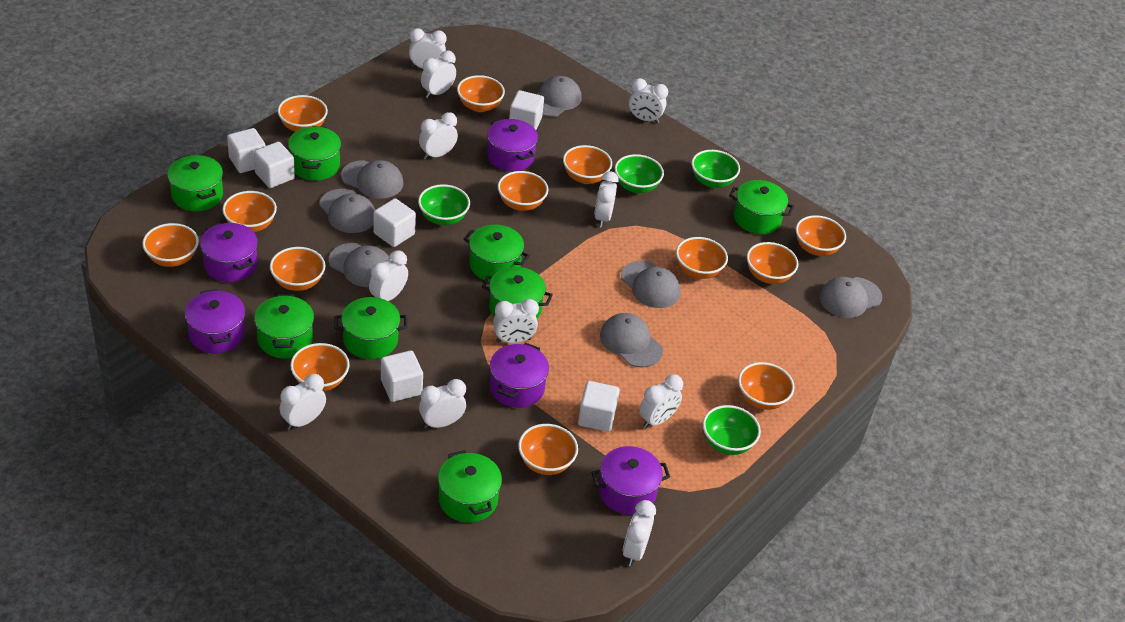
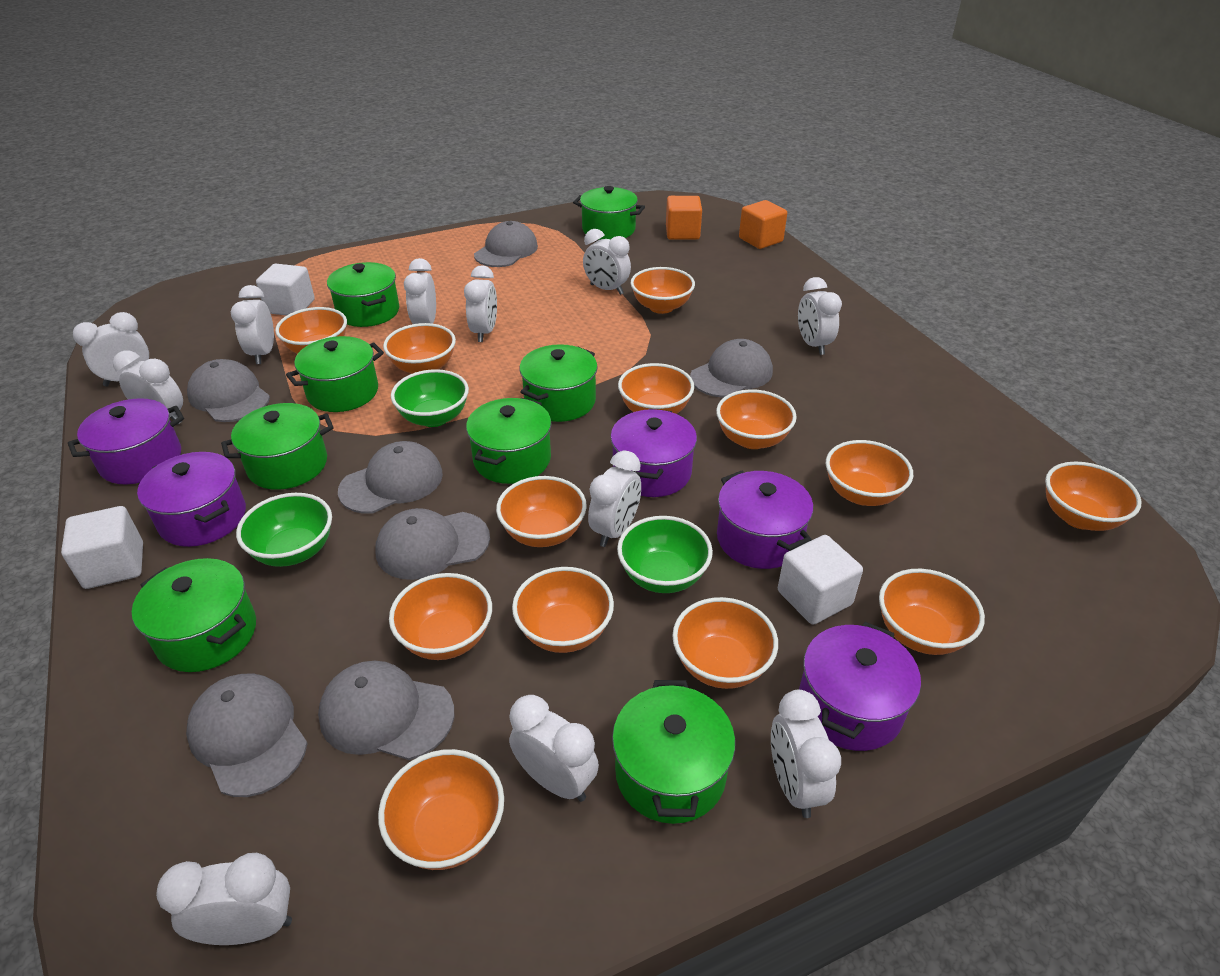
green bowl: 4 -> 3
orange cube: 0 -> 2
white cube: 6 -> 3

